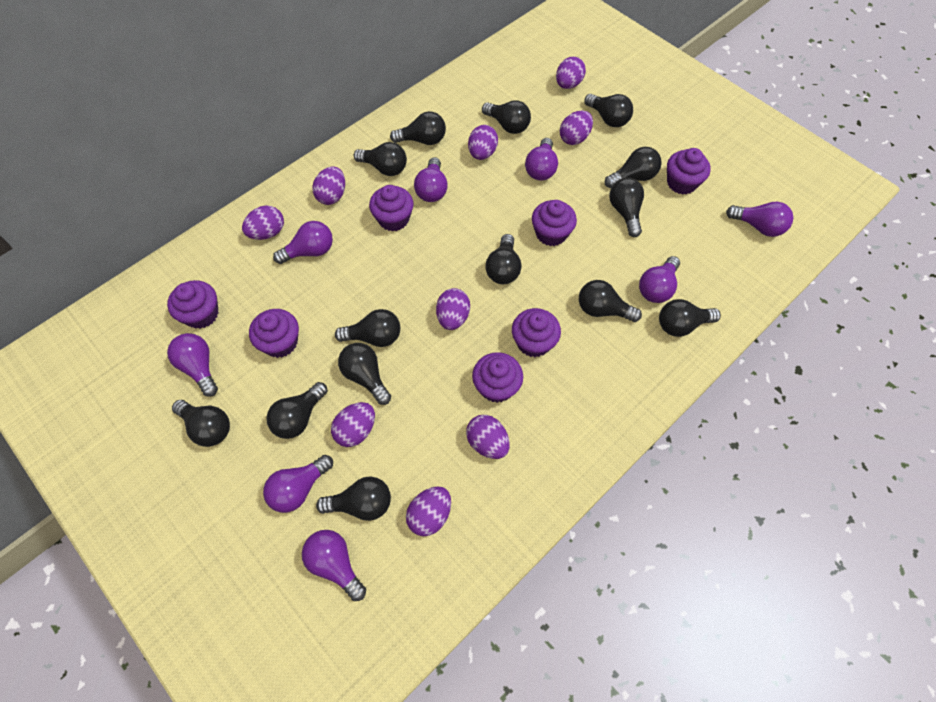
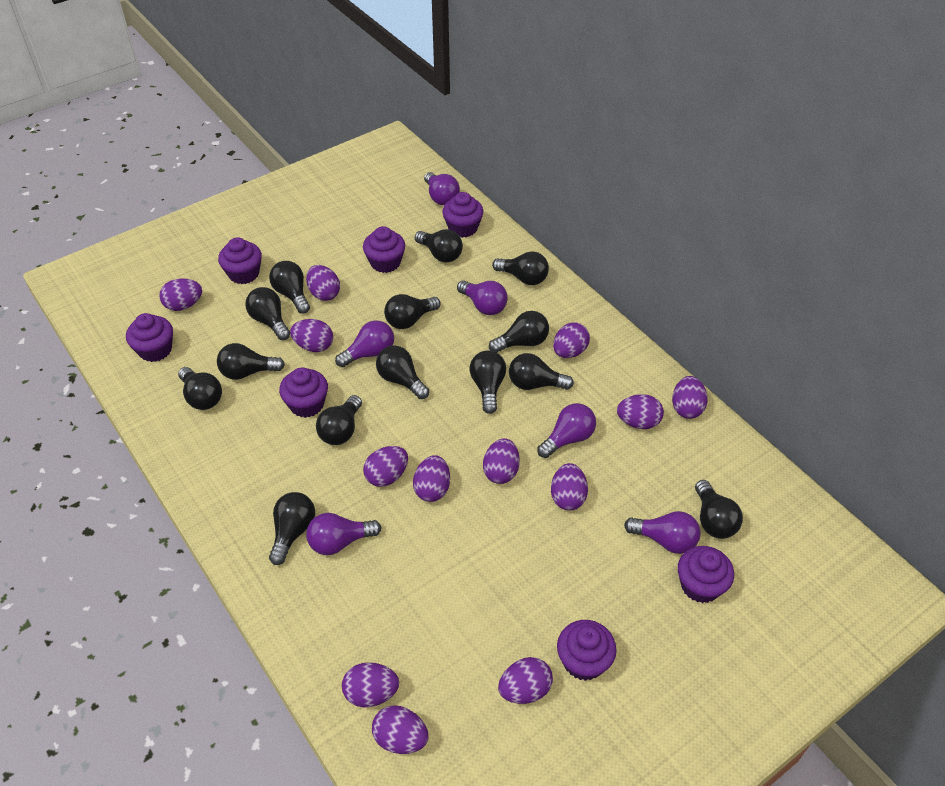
purple egg: 9 -> 13
purple light bulb: 8 -> 6

